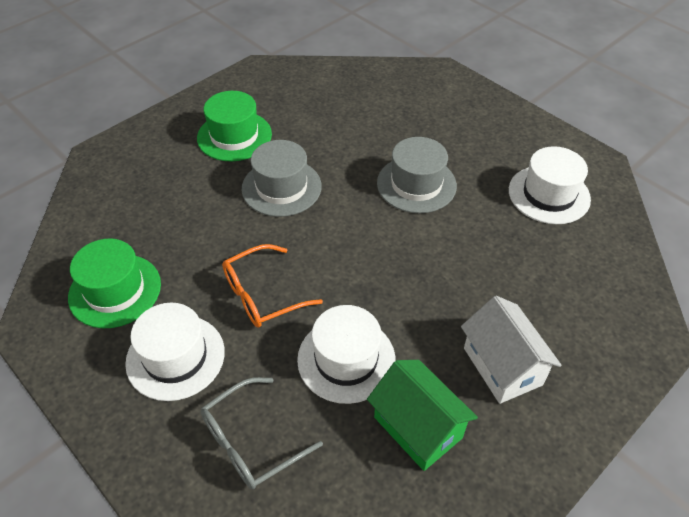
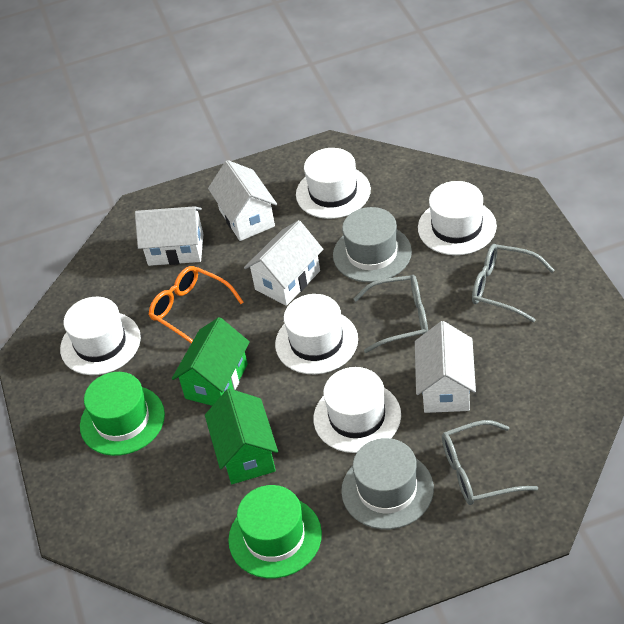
green house: 1 -> 2
grey glasses: 1 -> 3
white hat: 3 -> 5
white house: 1 -> 4

